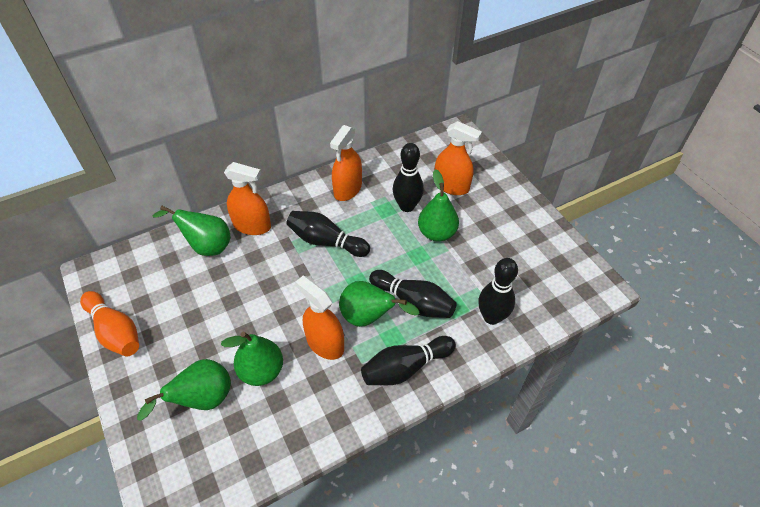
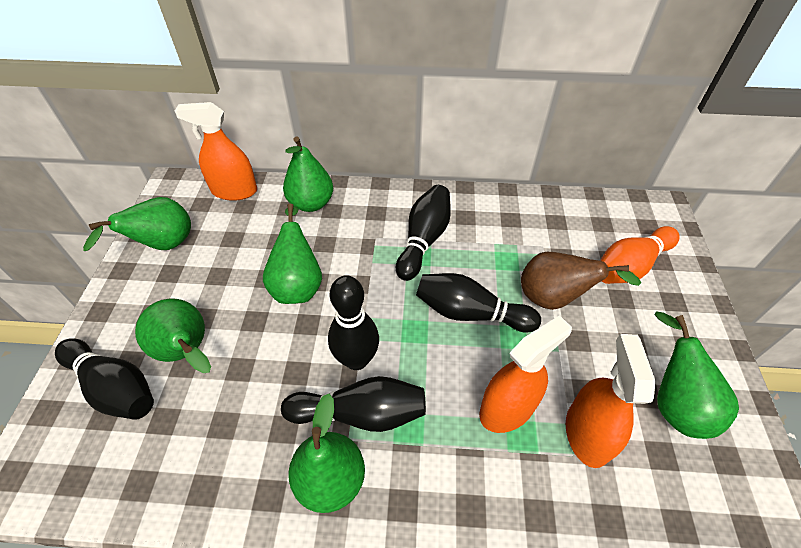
brown pear: 0 -> 1
green pear: 5 -> 6
orange spray bottle: 4 -> 3

